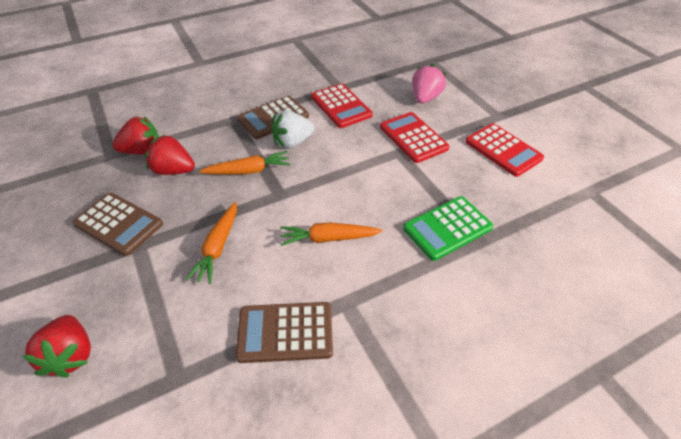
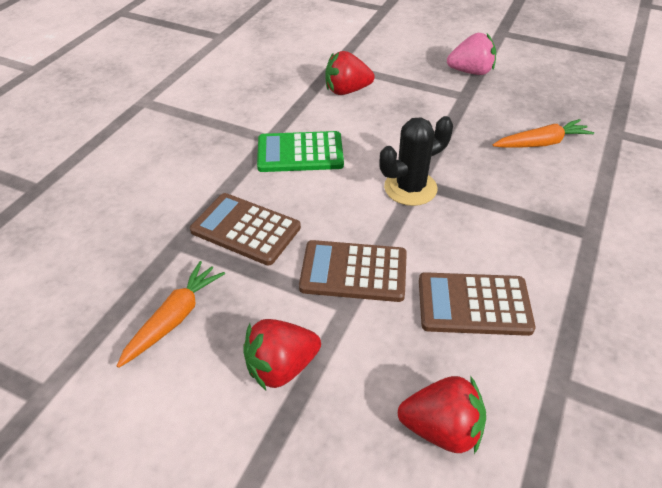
black cactus: 0 -> 1
orange carrot: 3 -> 2
red calculator: 3 -> 0
white strawberry: 1 -> 0

